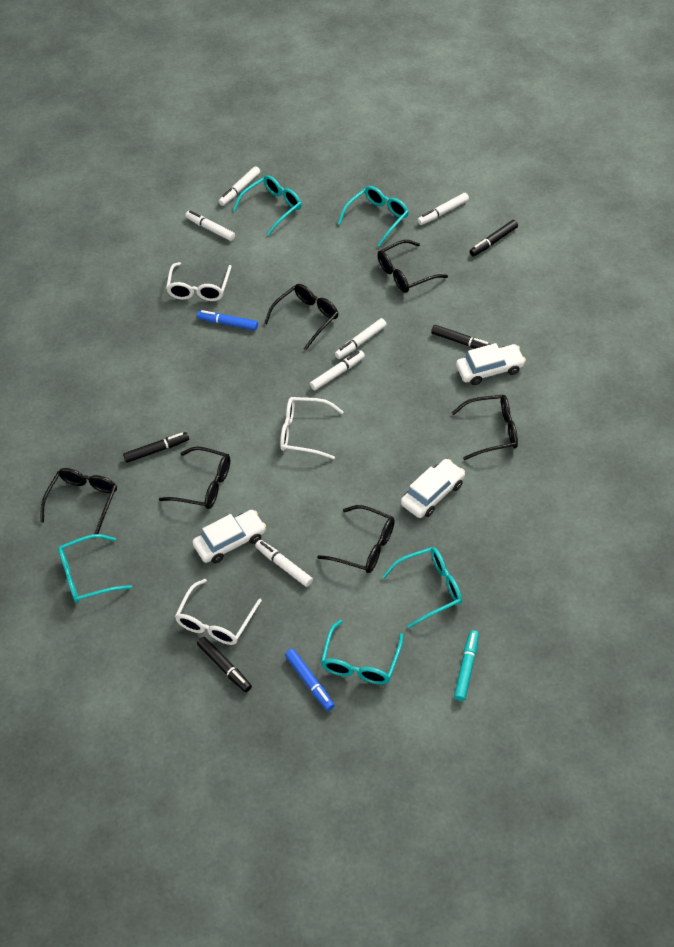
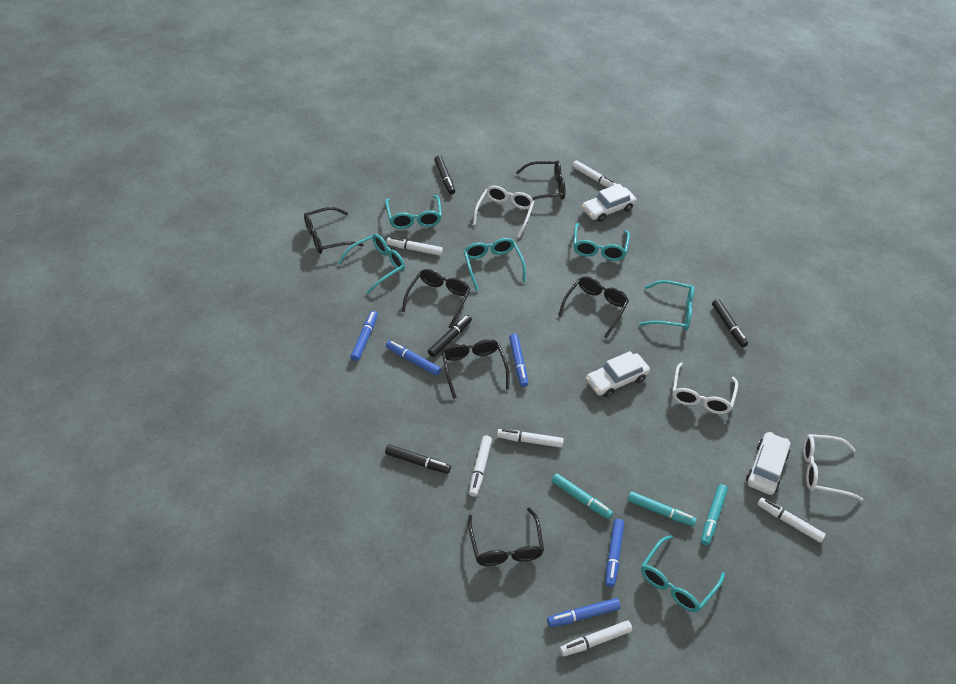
blue marker: 2 -> 5
turquoise glasses: 5 -> 6
turquoise marker: 1 -> 3

